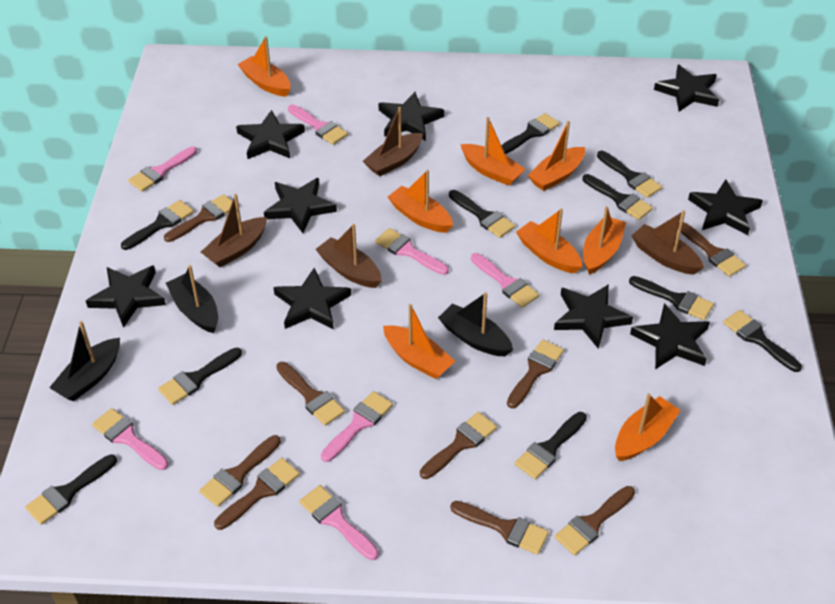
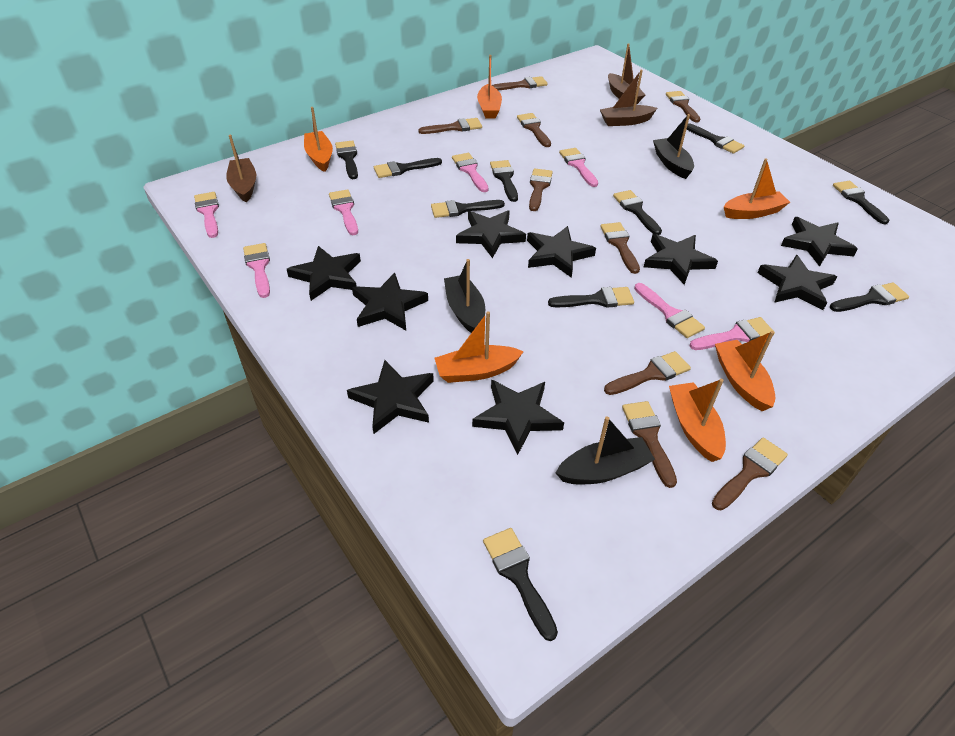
brown boat: 4 -> 3
orange boat: 8 -> 6

